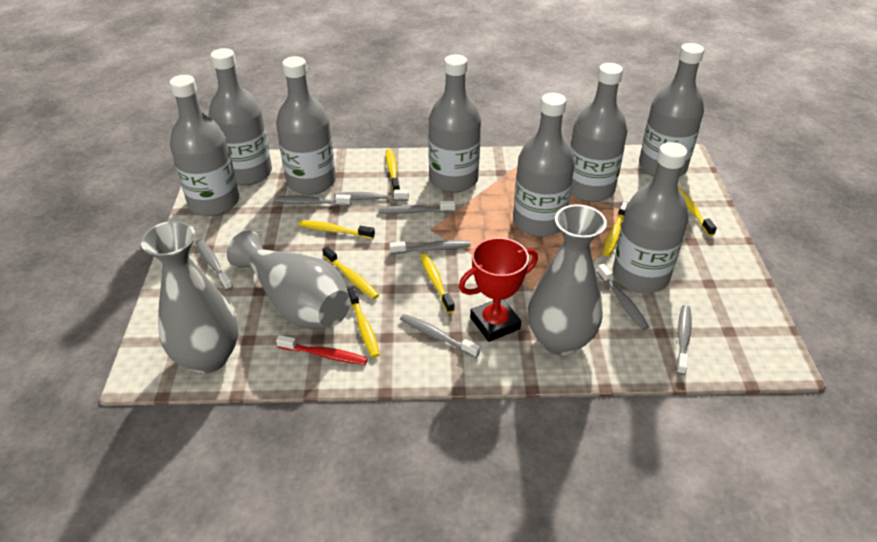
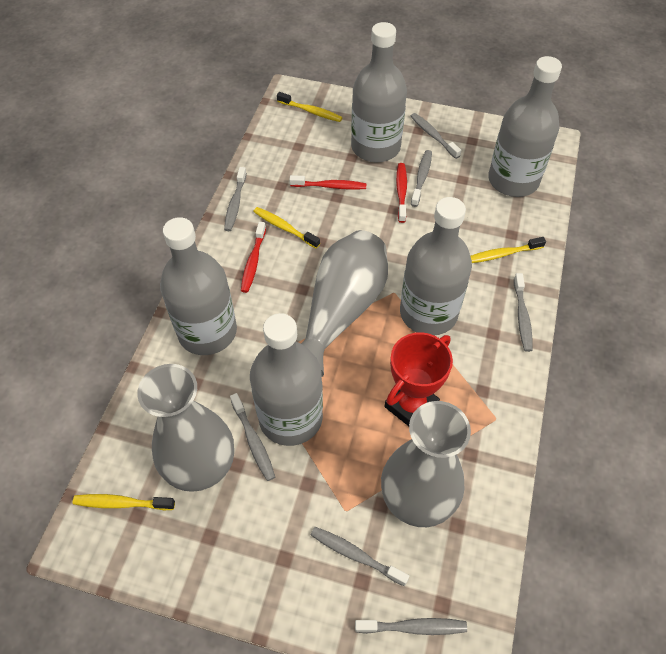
grey bottle: 8 -> 5
grey toothbrush: 8 -> 7
red toothbrush: 1 -> 3
yellow toothbrush: 7 -> 4

